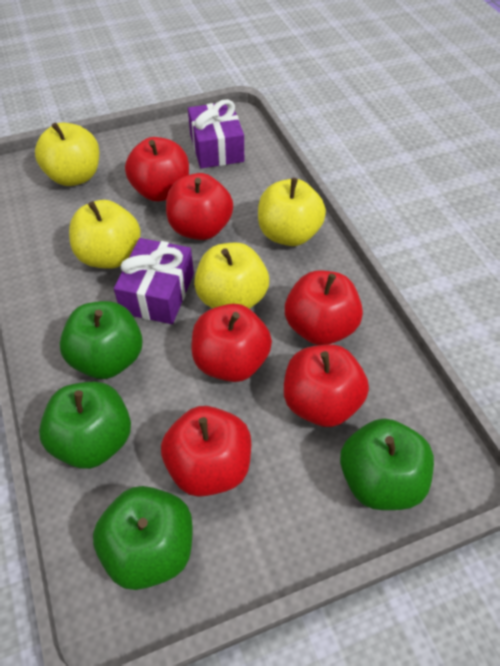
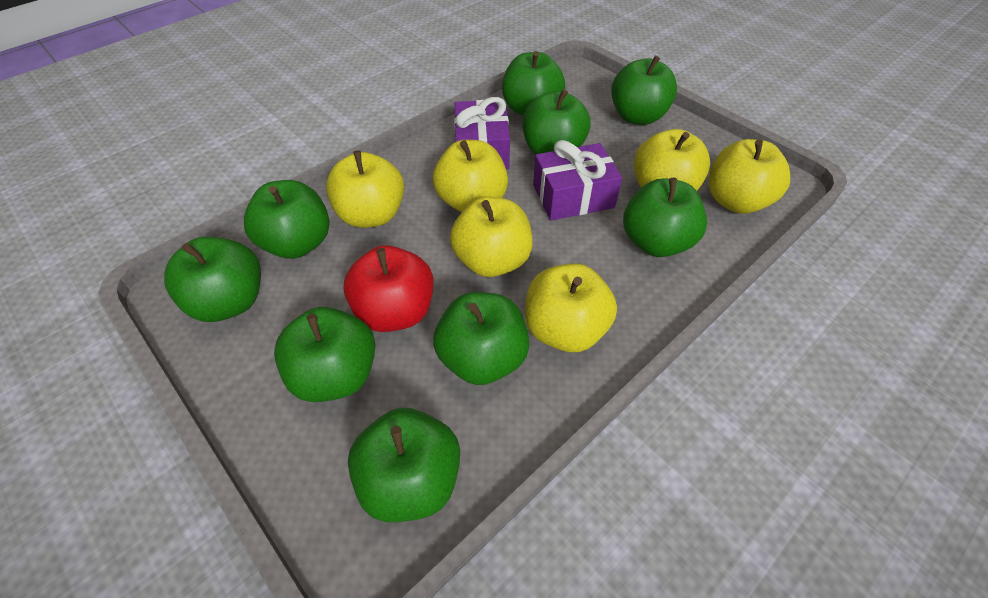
green apple: 4 -> 9
red apple: 6 -> 1
yellow apple: 4 -> 6

